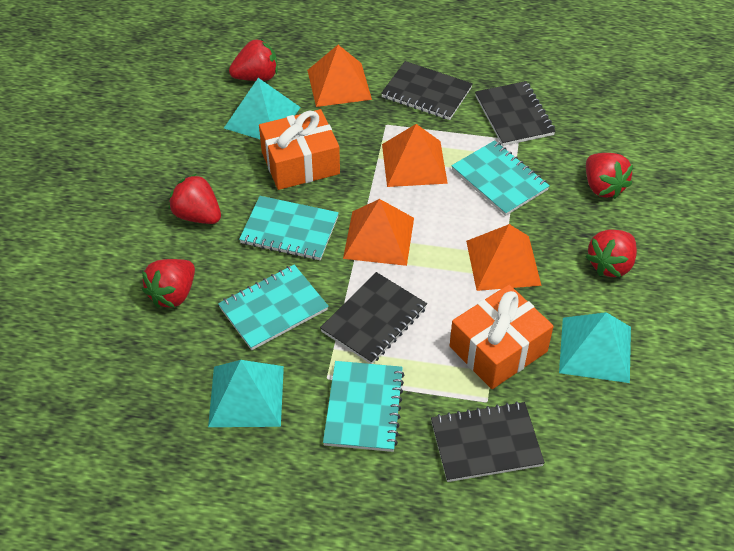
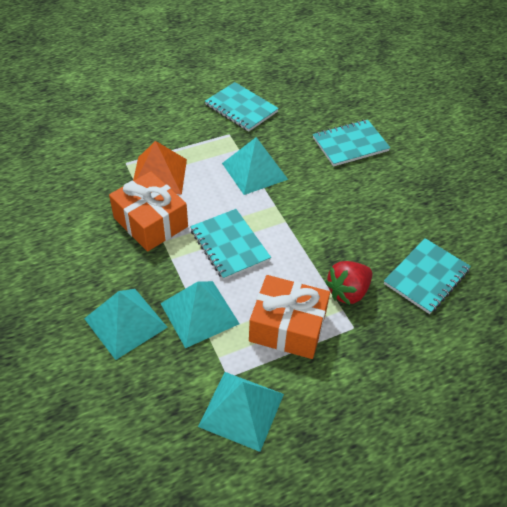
black notebook: 4 -> 0
orange pyramid: 4 -> 1
red strawberry: 5 -> 1
turquoise pyramid: 3 -> 4

